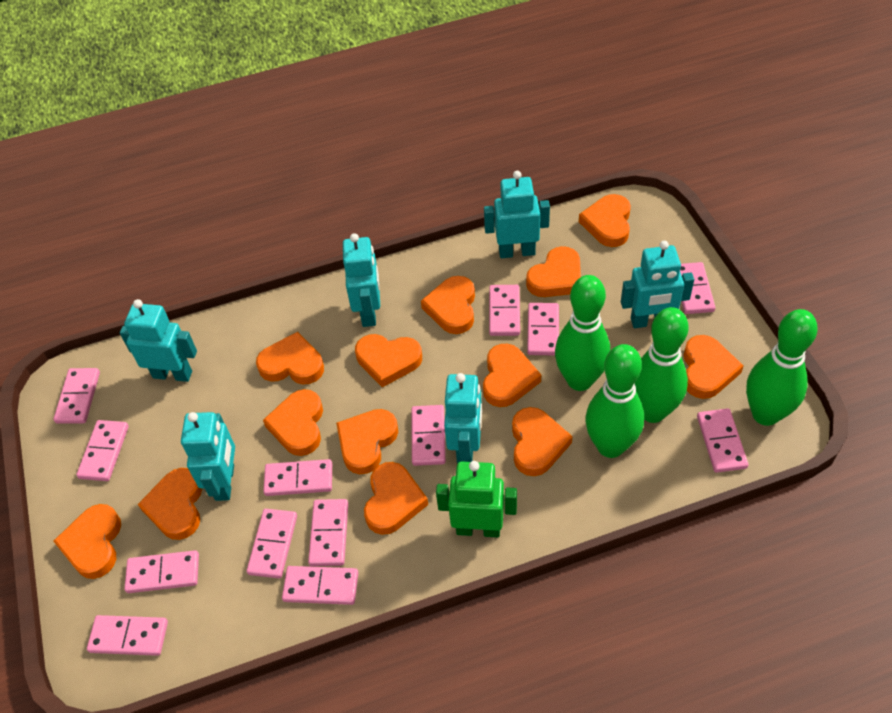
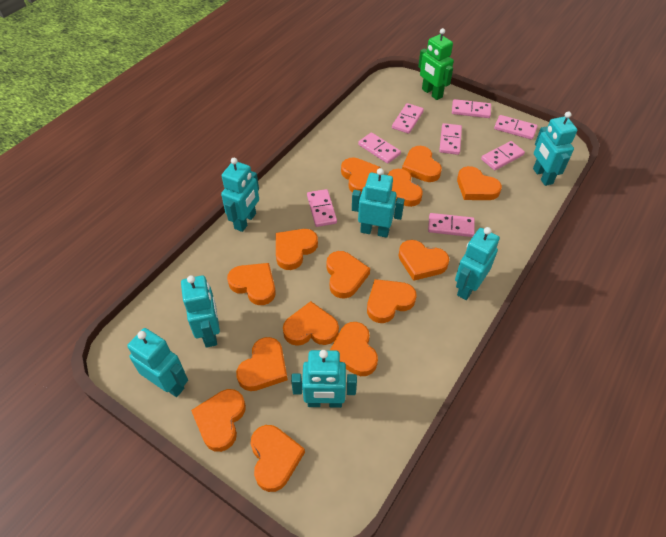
green bowling pin: 4 -> 0
orange heart: 13 -> 14
pink domino: 13 -> 8
turquoise robot: 6 -> 7

